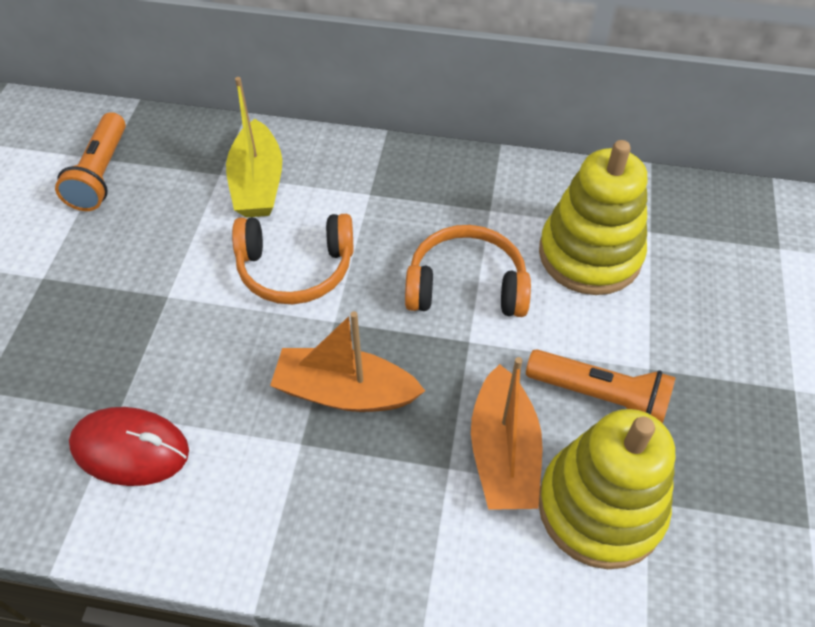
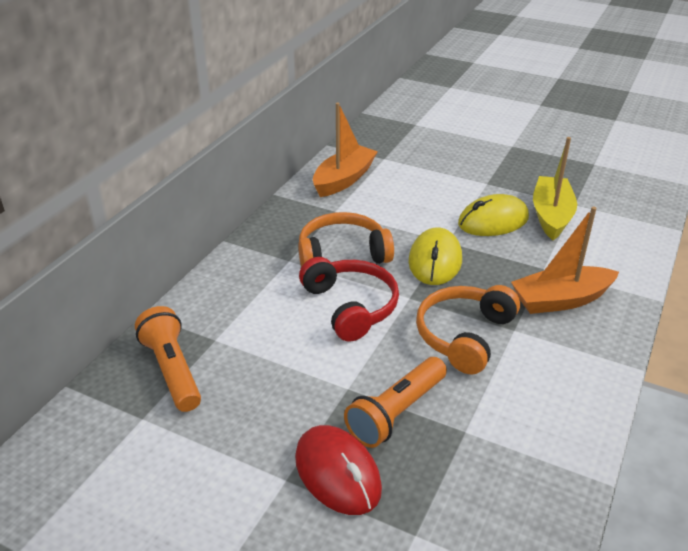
red headphones: 0 -> 1
yellow mouse: 0 -> 2
yellow stacking toy: 2 -> 0

